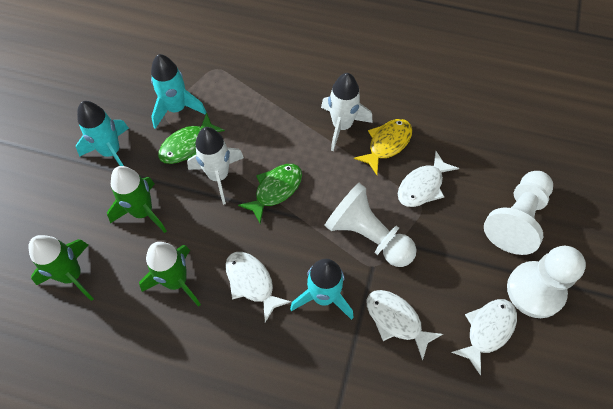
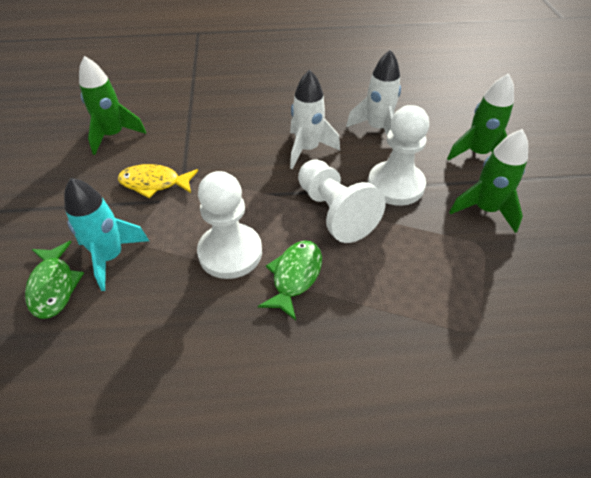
turquoise rocket: 3 -> 1
white fish: 4 -> 0

